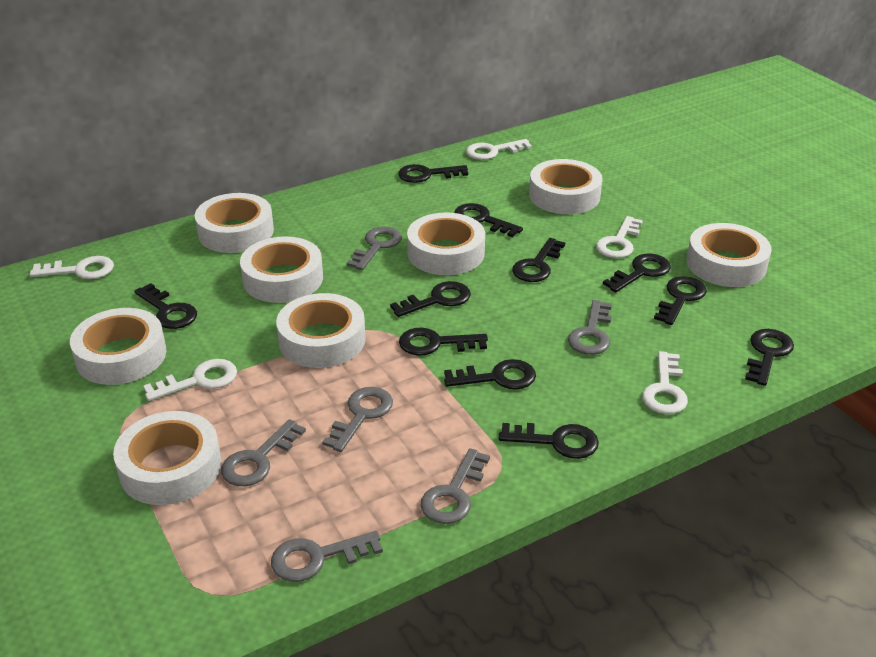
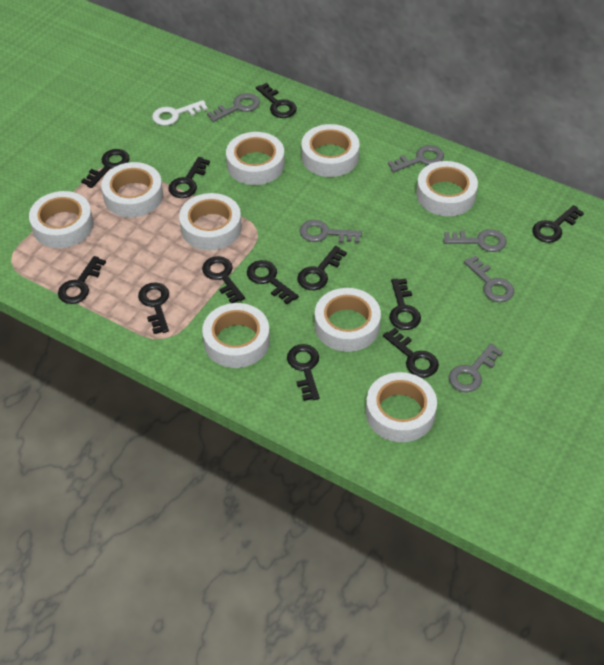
black key: 11 -> 12
white key: 5 -> 1
white tape: 8 -> 9

